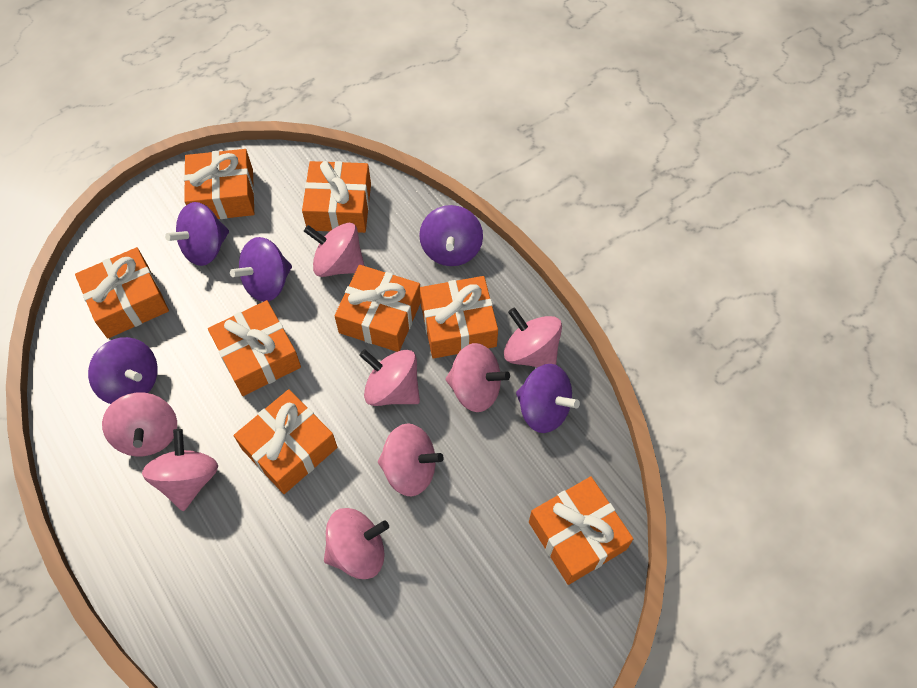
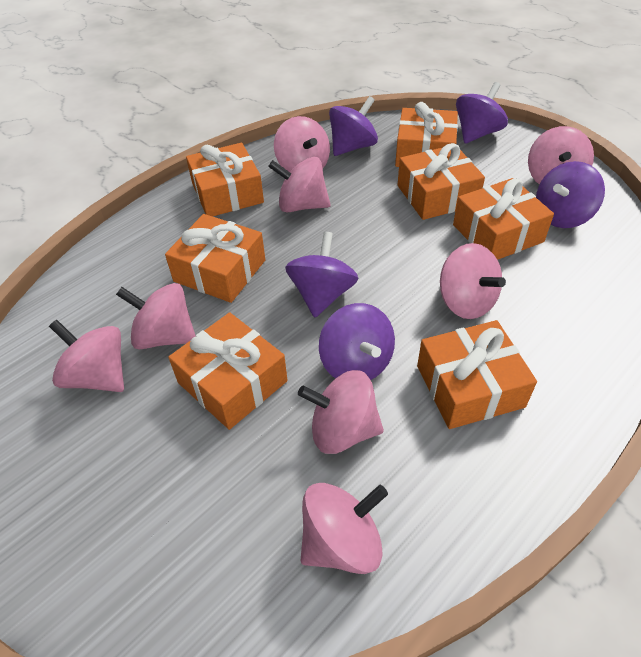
orange gift: 8 -> 7

